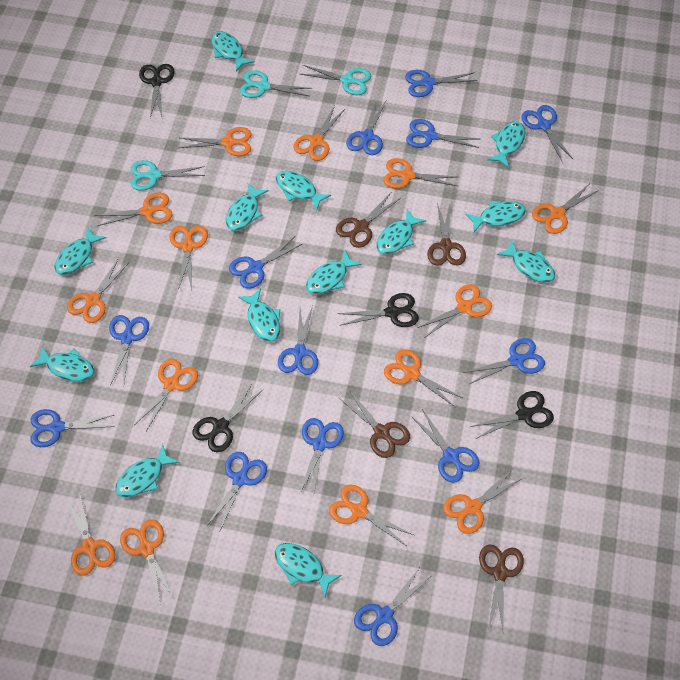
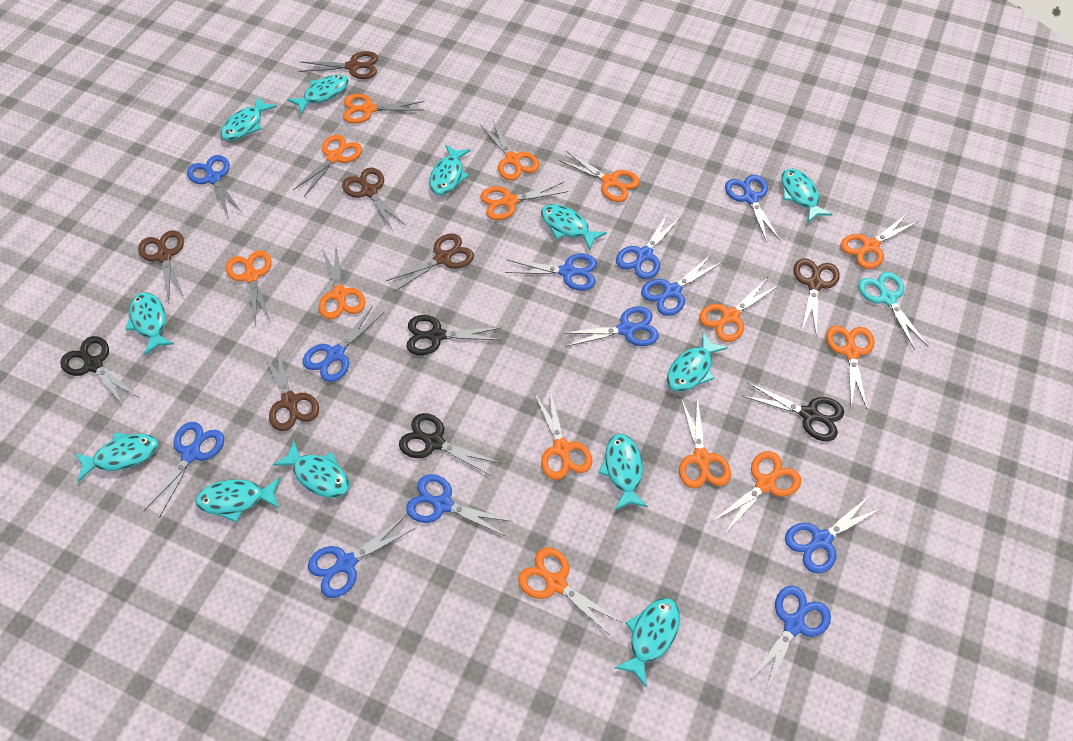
blue scissors: 13 -> 12
brown scissors: 4 -> 6
turquoise fish: 13 -> 12
turquoise scissors: 3 -> 1

